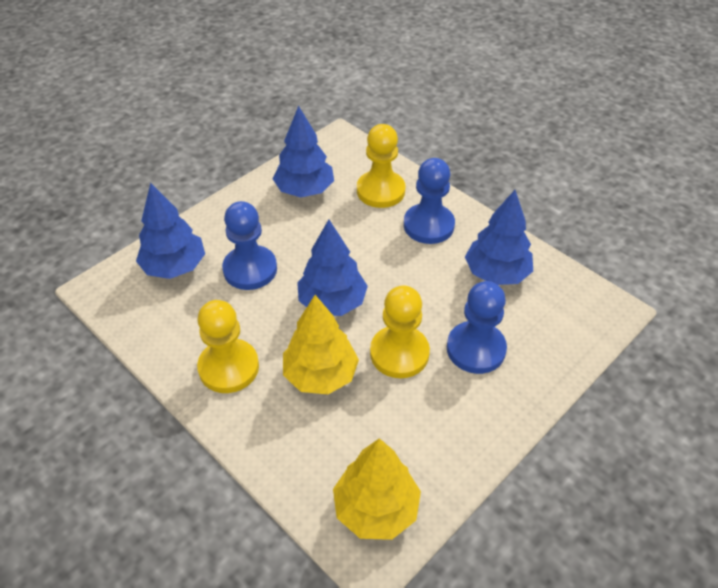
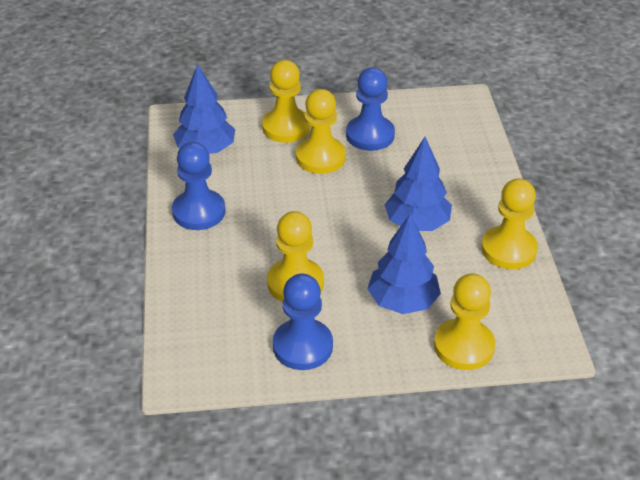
blue tree: 4 -> 3
yellow pawn: 3 -> 5
yellow tree: 2 -> 0

